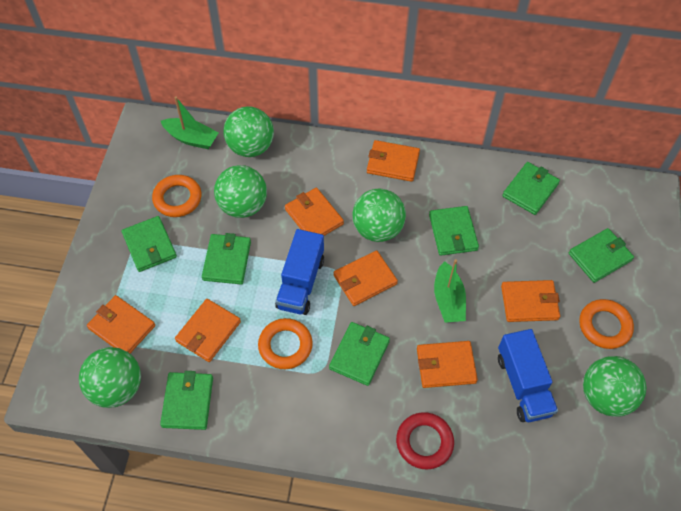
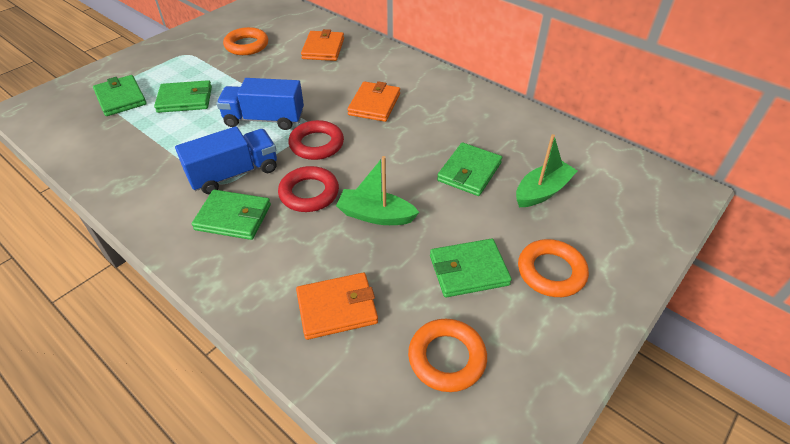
green ball: 5 -> 0
green wallet: 7 -> 5
orange wallet: 7 -> 3
red ring: 1 -> 2

